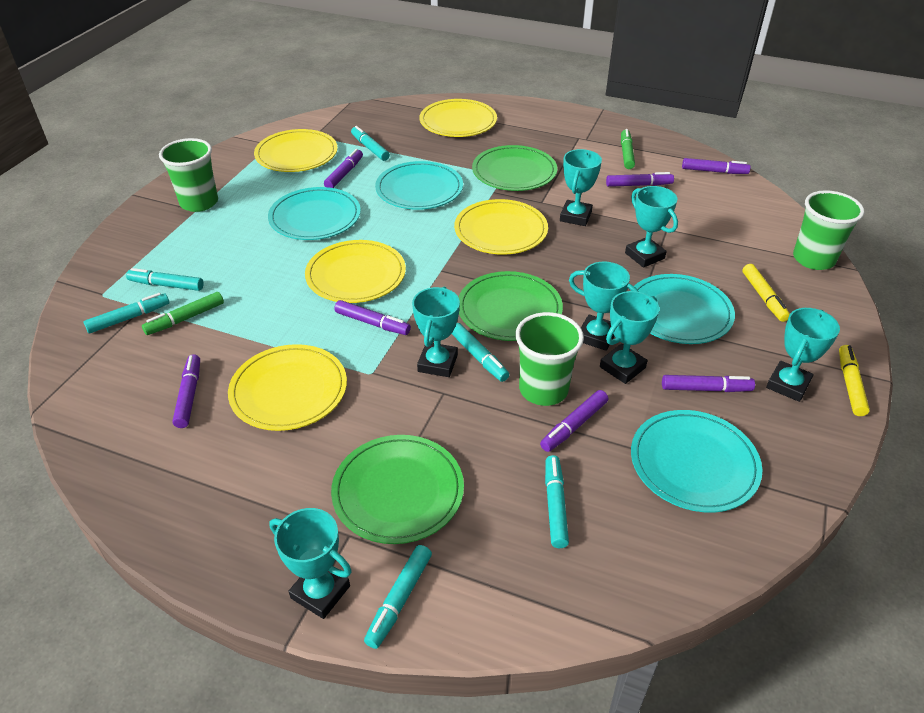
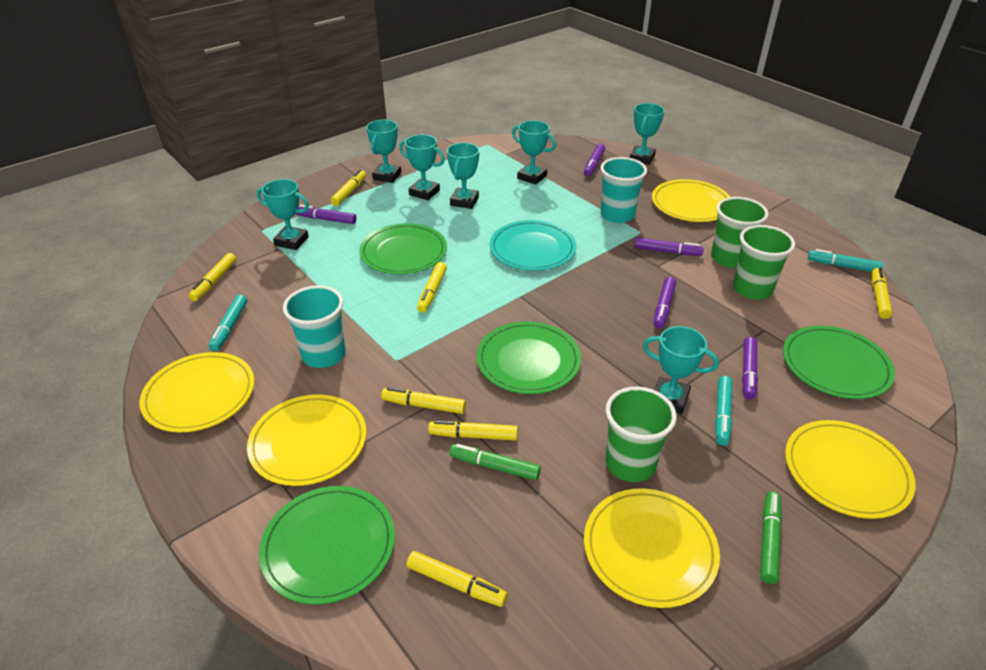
green plate: 3 -> 4
purple marker: 7 -> 5
turquoise cup: 0 -> 2
turquoise marker: 6 -> 3
turquoise plate: 4 -> 1
yellow marker: 2 -> 7

